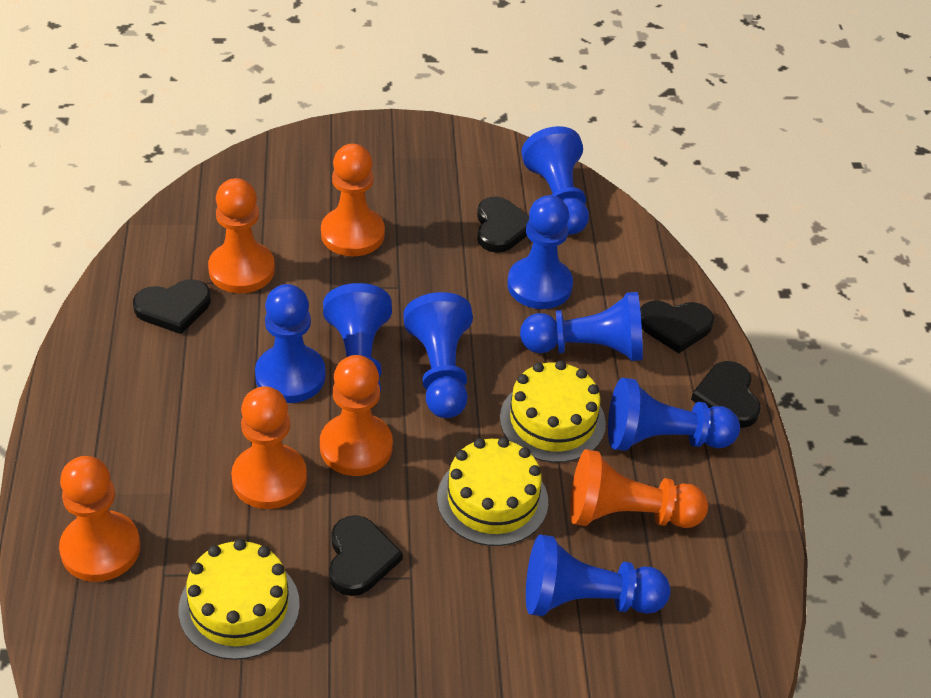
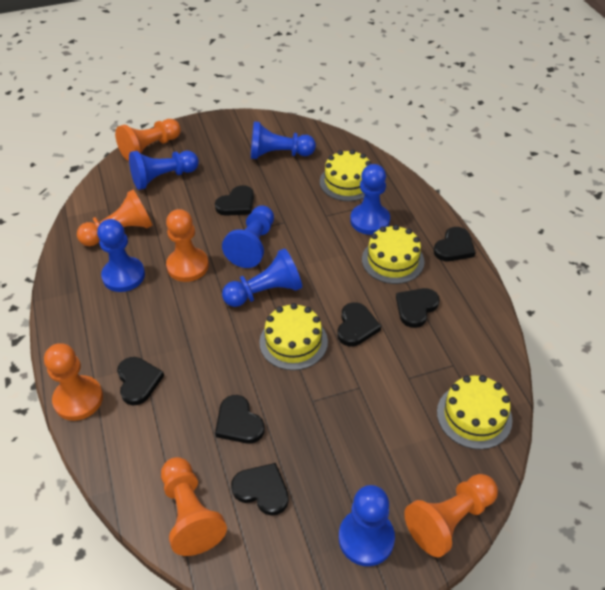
black heart: 5 -> 7
blue pawn: 8 -> 7
yellow cake: 3 -> 4

